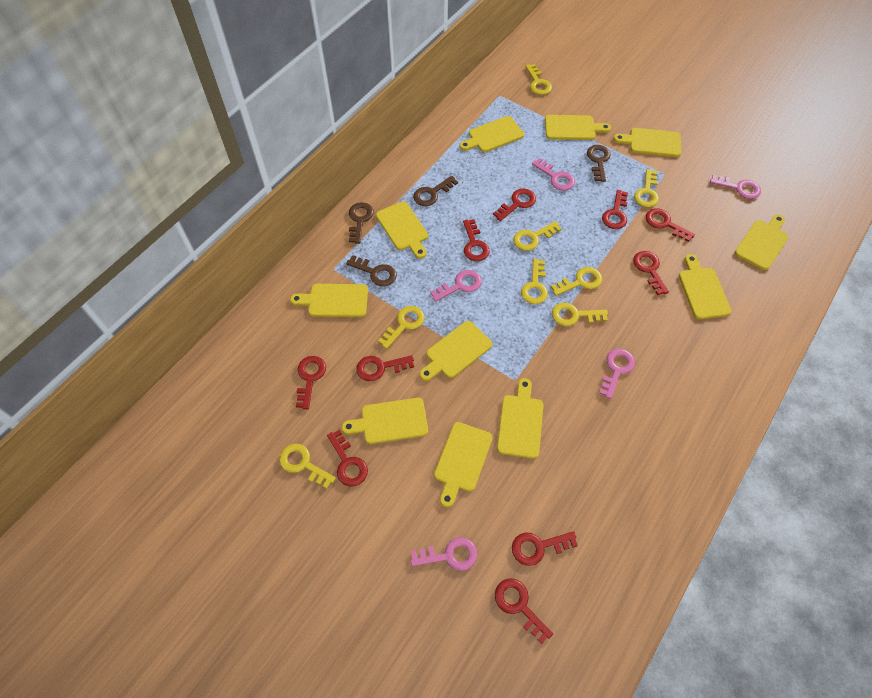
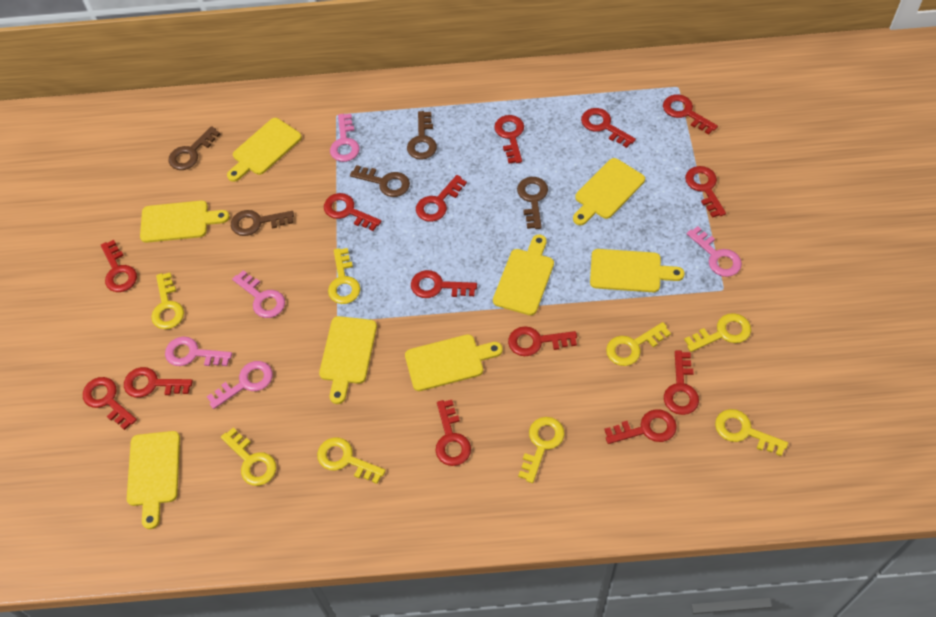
brown key: 4 -> 5
red key: 10 -> 14
yellow cutting board: 11 -> 8

